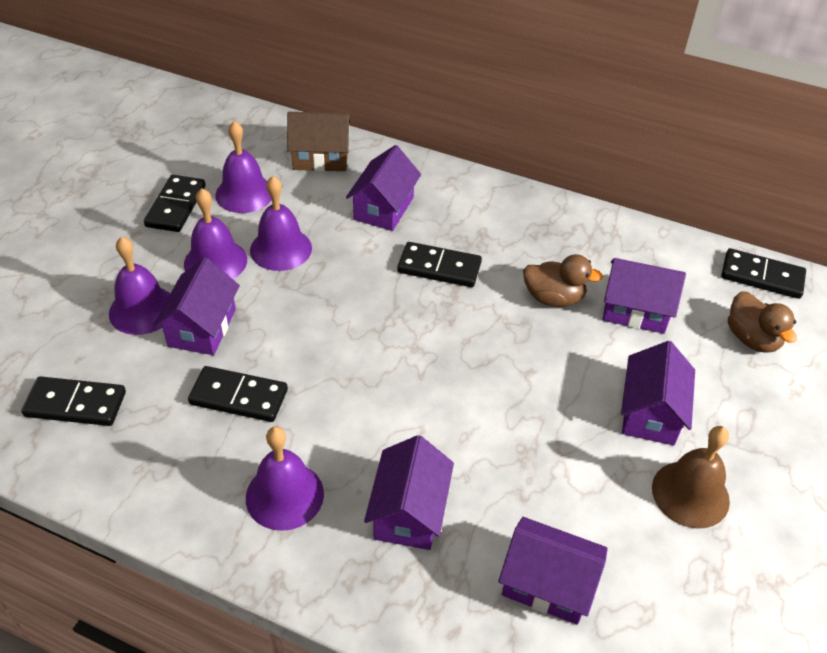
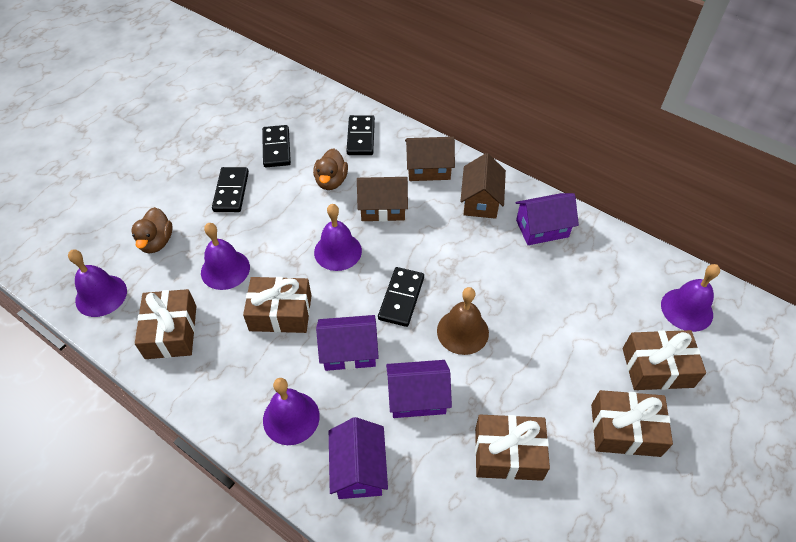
black domino: 5 -> 4
brown gift: 0 -> 5
brown house: 1 -> 3
purple house: 6 -> 4

